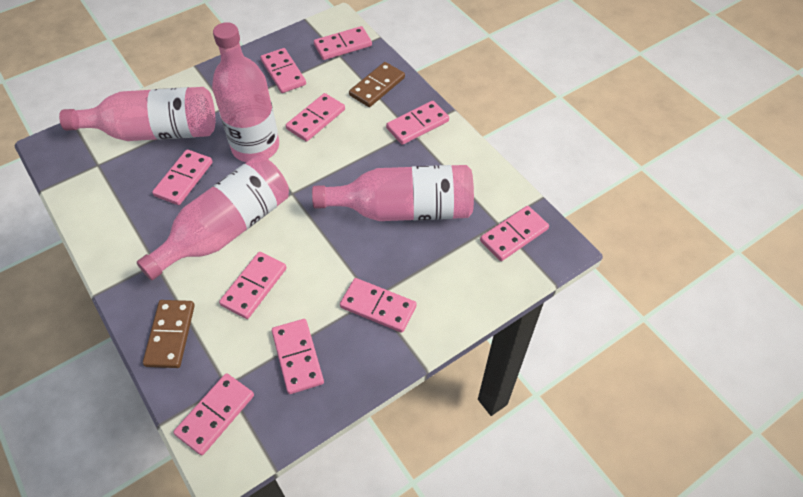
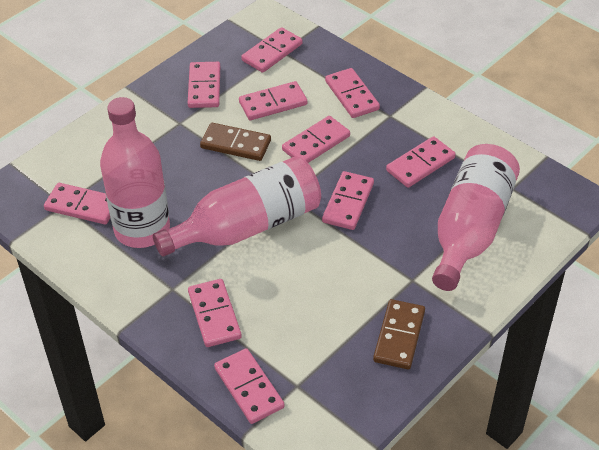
pink bottle: 4 -> 3

